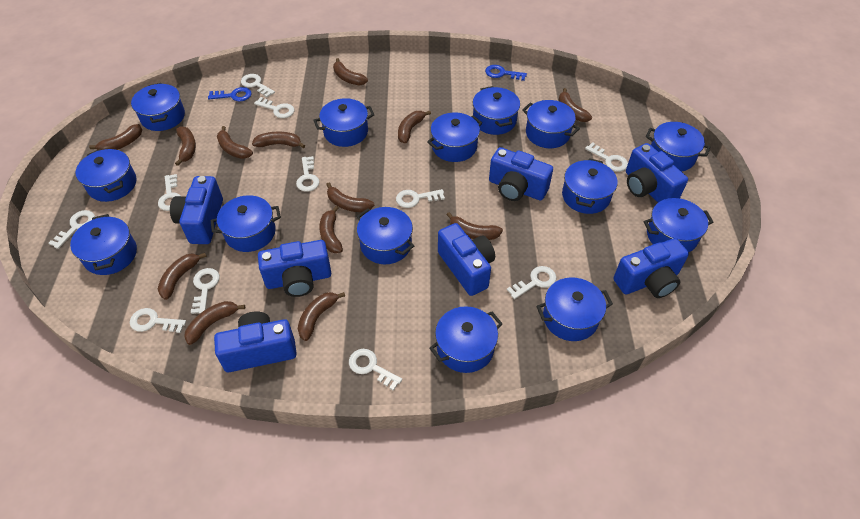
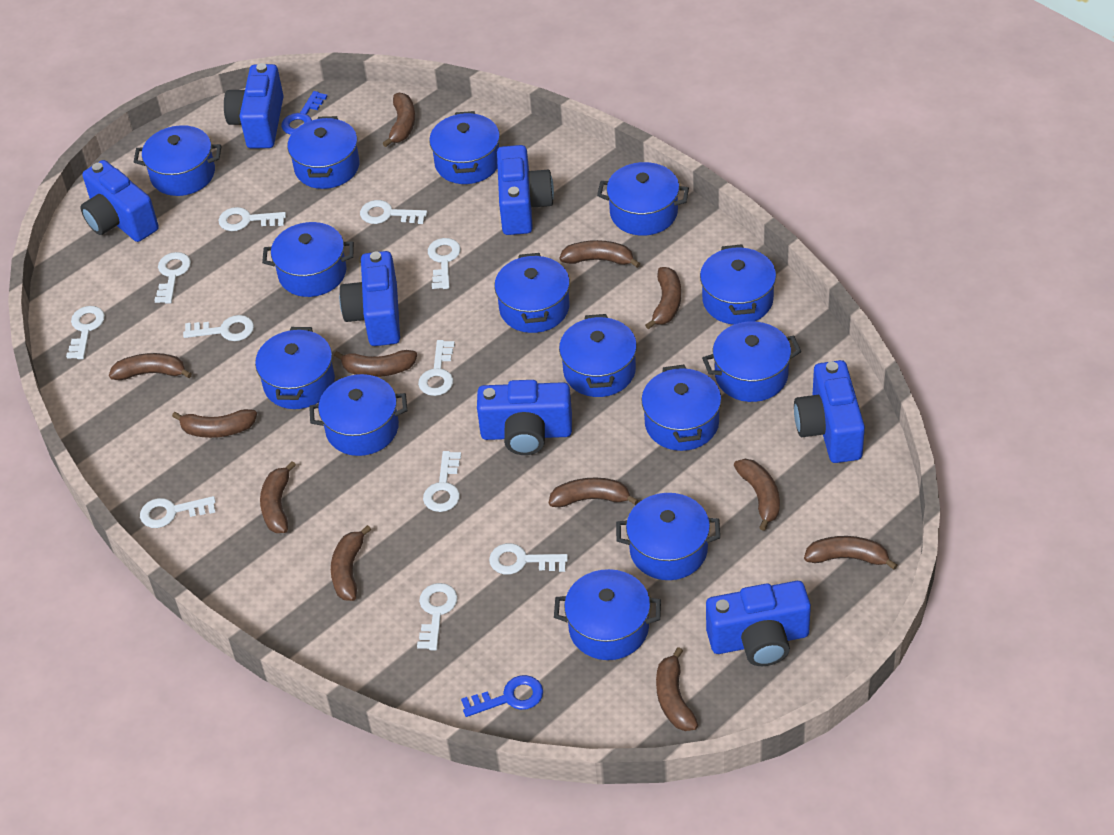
brown banana: 13 -> 12

